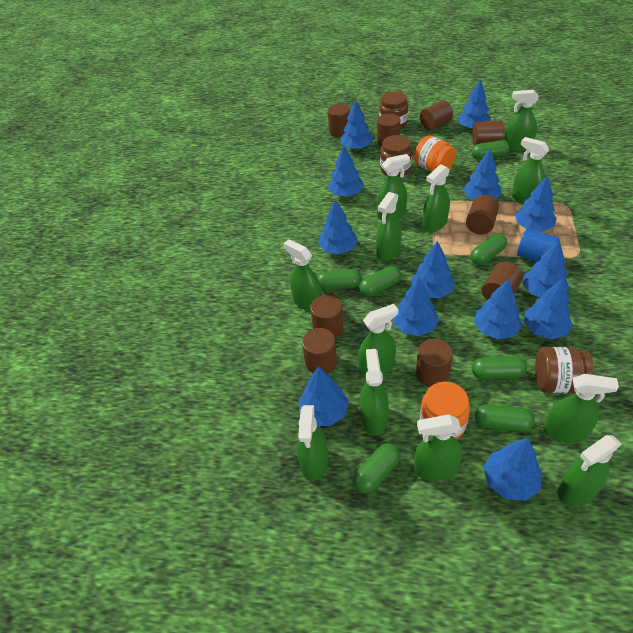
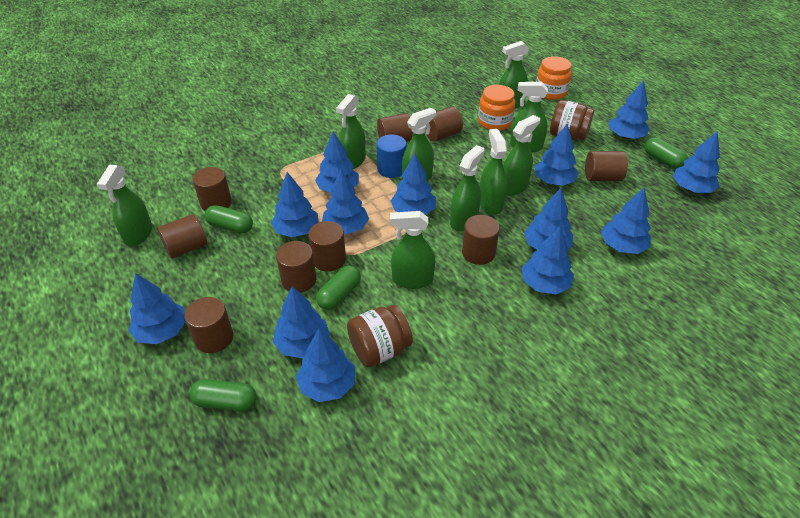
brown jar: 3 -> 2
green capsule: 7 -> 4
green spray bottle: 12 -> 9

